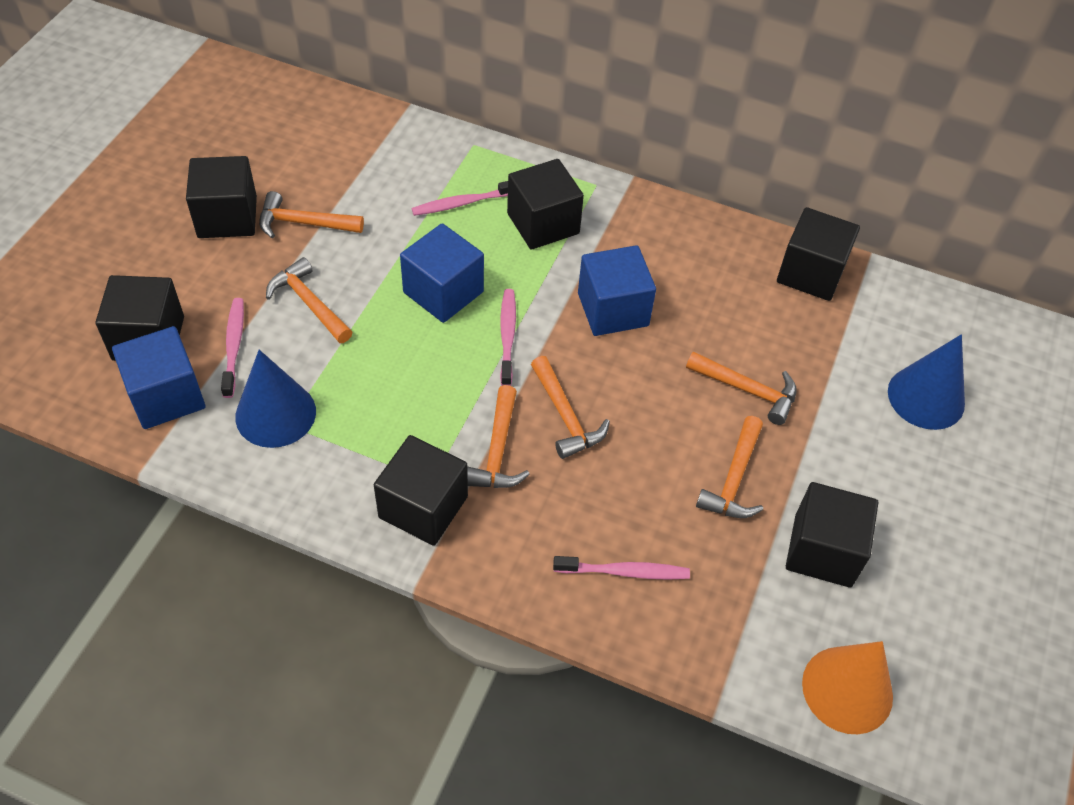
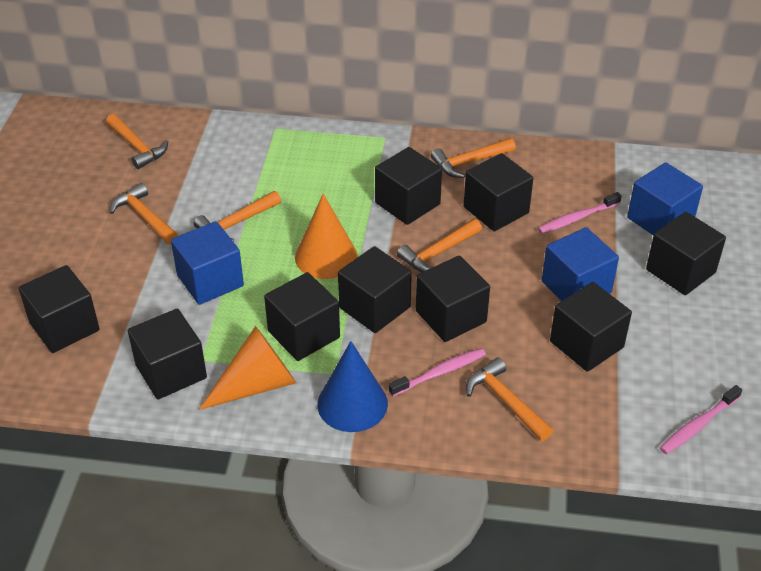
black cube: 6 -> 9
blue cone: 2 -> 1
orange cone: 1 -> 2
pink toothbrush: 4 -> 3

